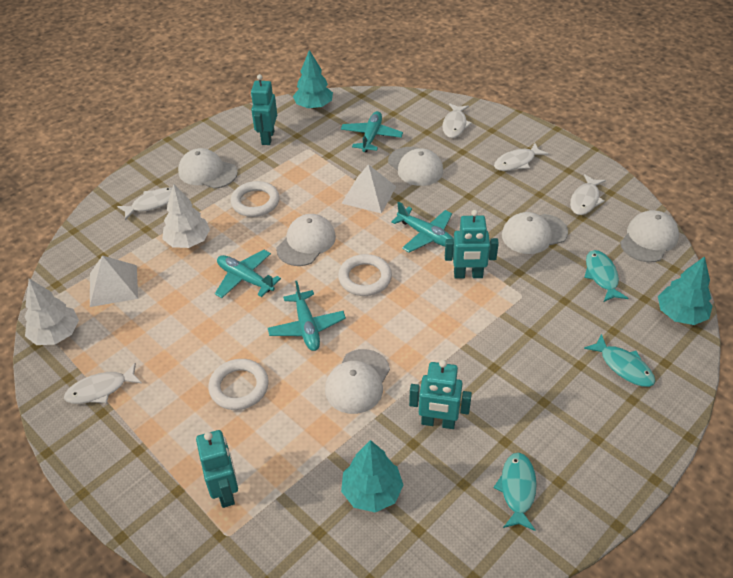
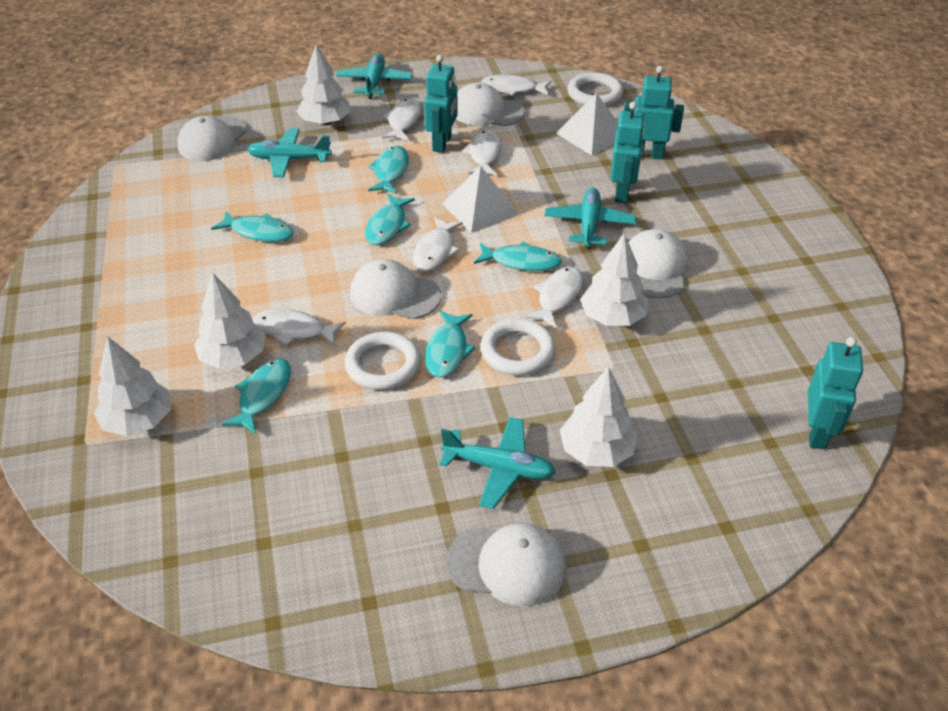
turquoise fish: 3 -> 6
turquoise tree: 3 -> 0
white cap: 6 -> 5
white fish: 5 -> 6
white tree: 2 -> 5

